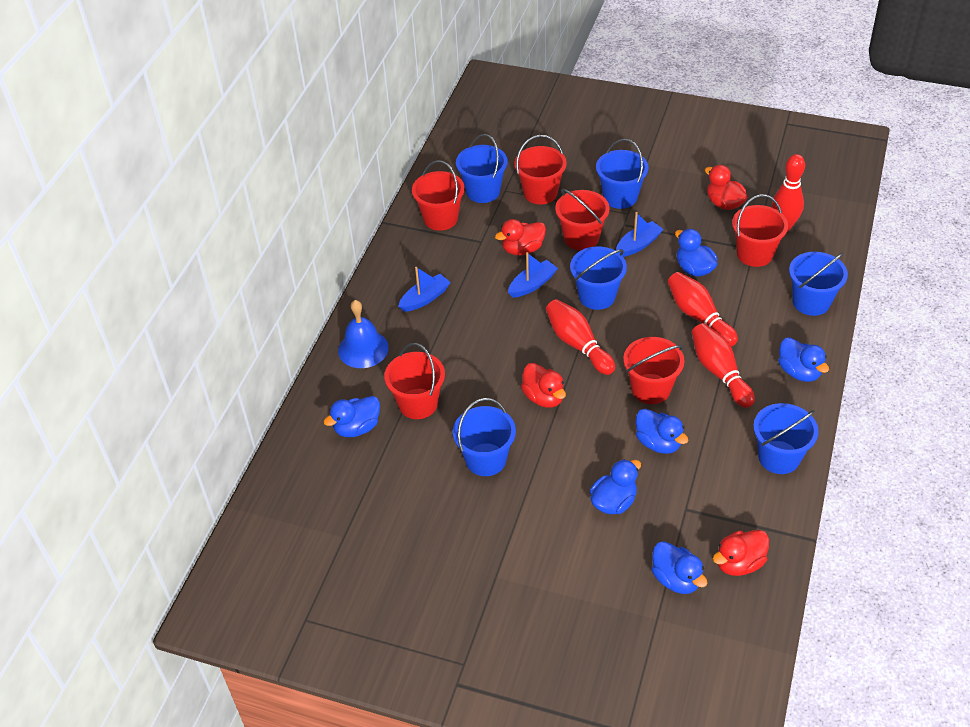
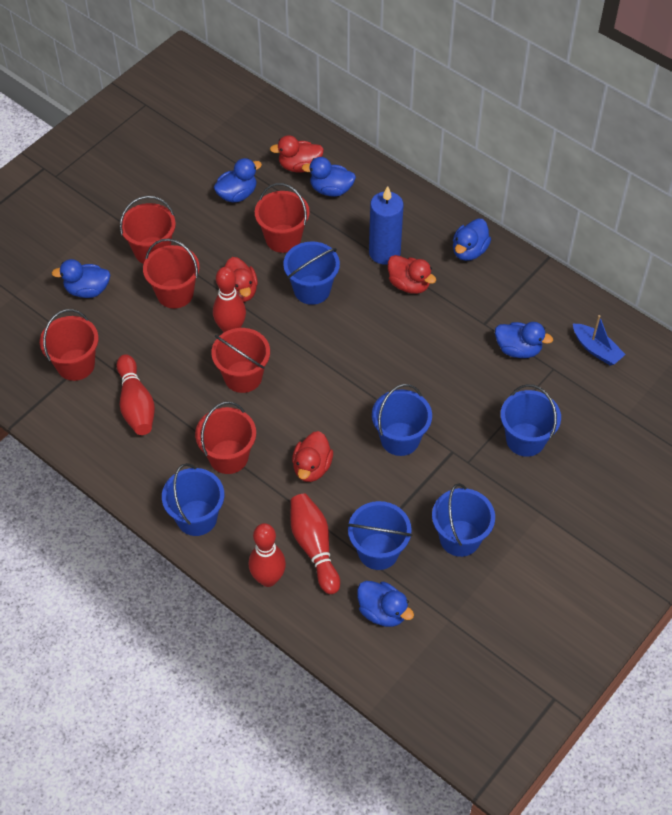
blue bell: 1 -> 0
blue boat: 3 -> 1
blue candle: 0 -> 1

